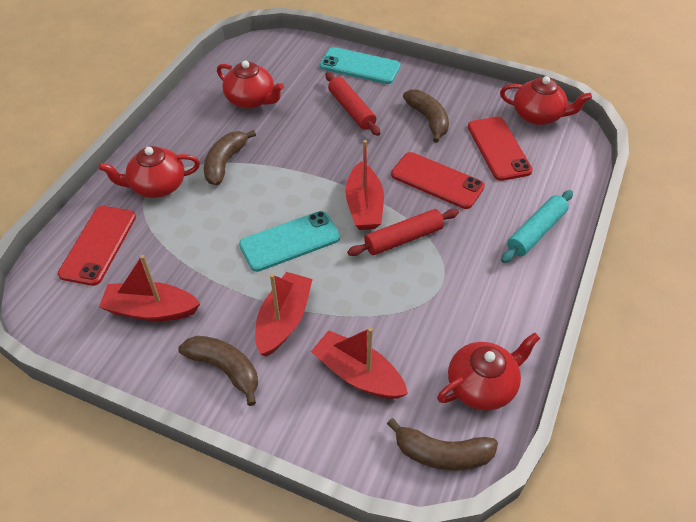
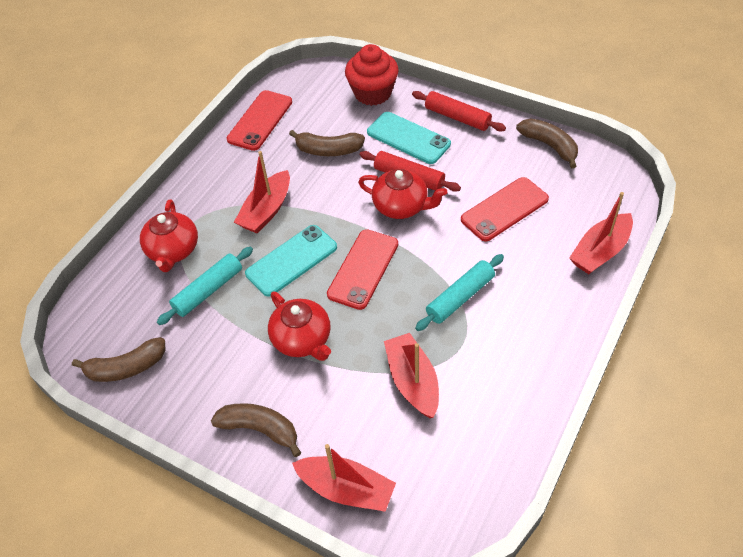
red cupcake: 0 -> 1
red teapot: 4 -> 3
turquoise rolling pin: 1 -> 2

